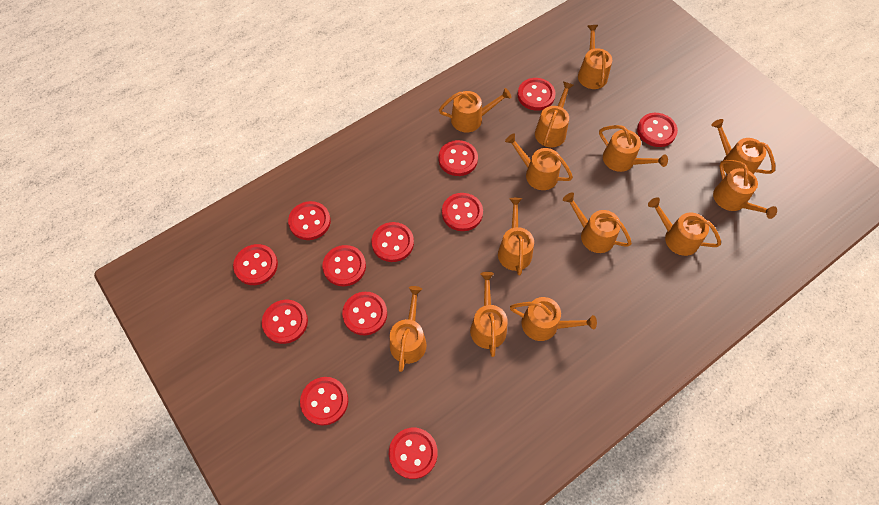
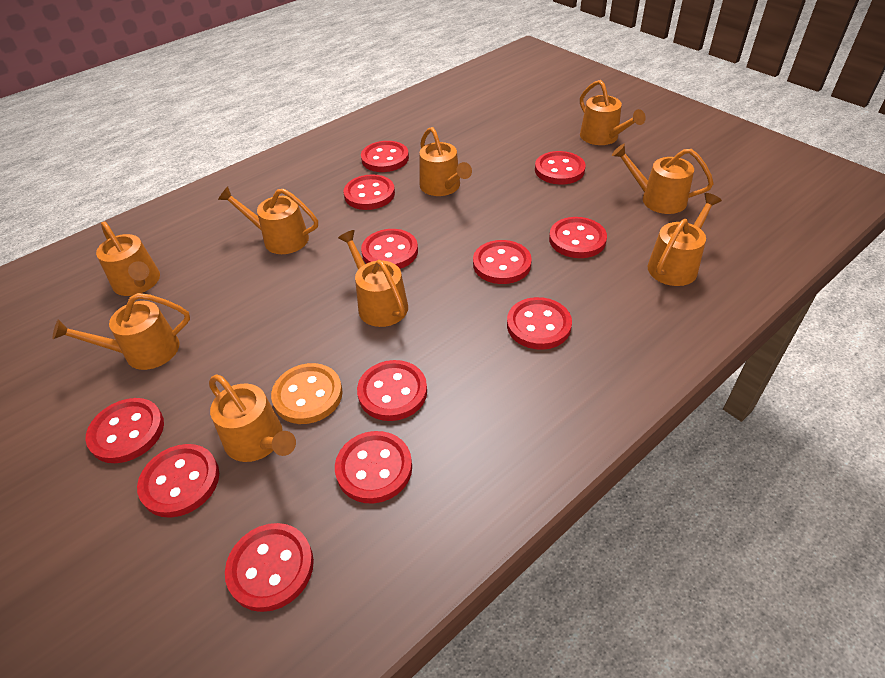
orange button: 0 -> 1
orange watering can: 13 -> 9

